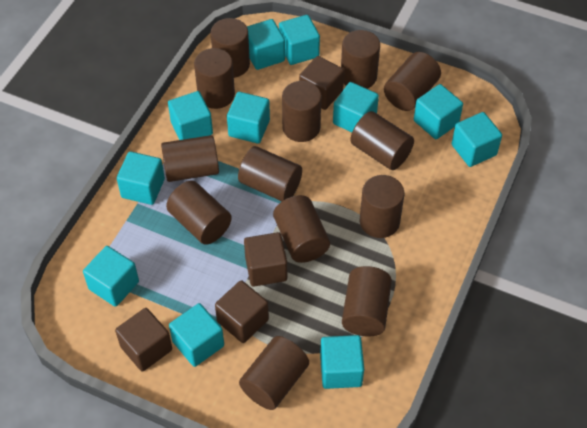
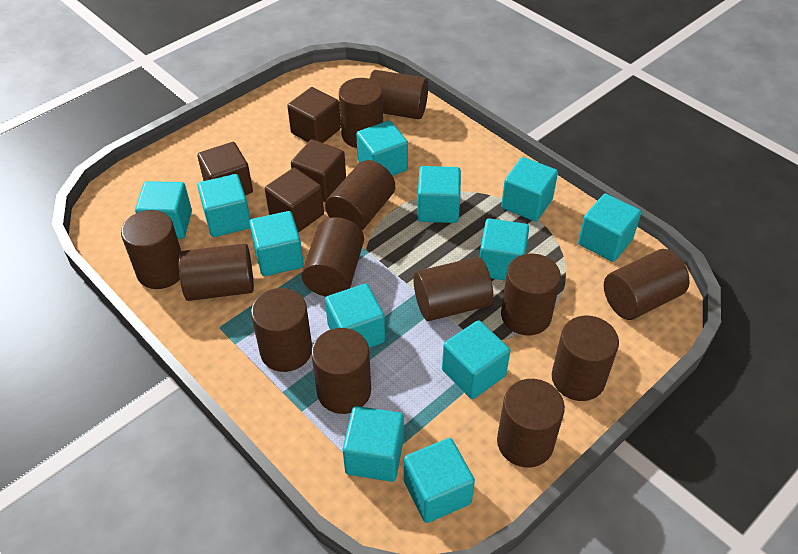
turquoise cube: 11 -> 12

